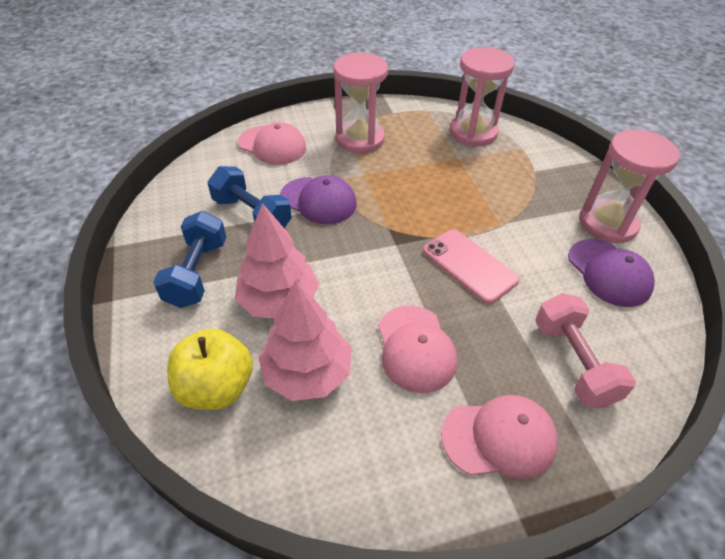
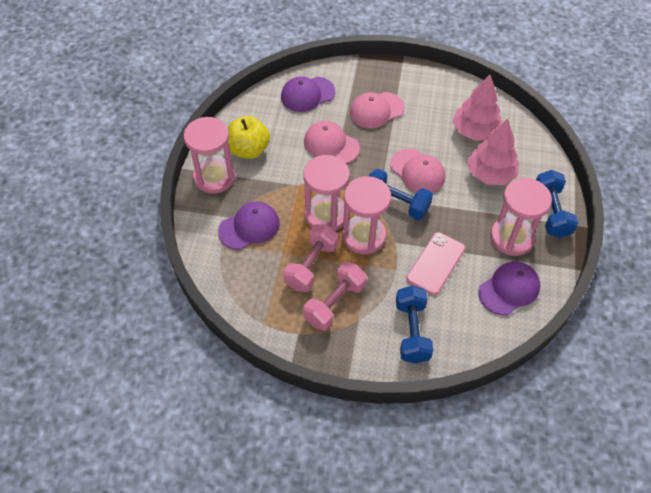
blue dumbbell: 2 -> 3
pink dumbbell: 1 -> 2
pink hourglass: 3 -> 4
purple cap: 2 -> 3

